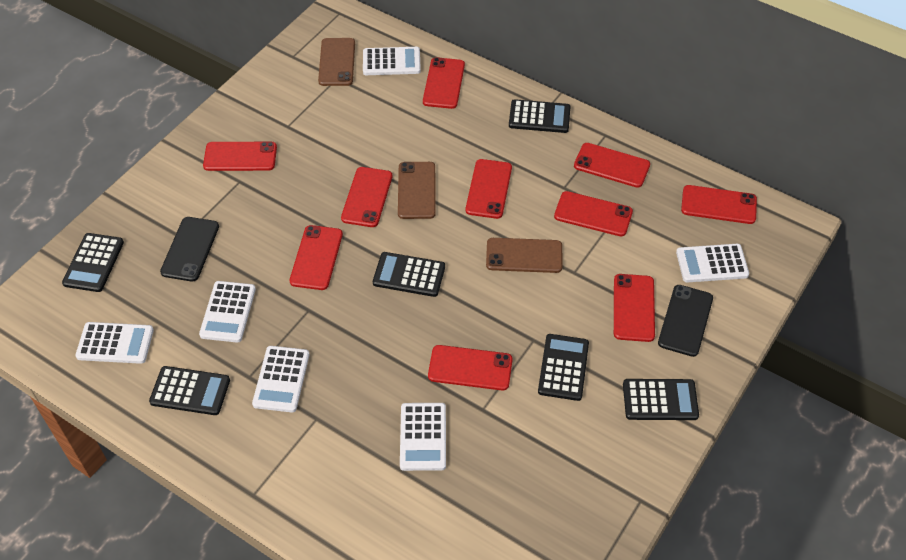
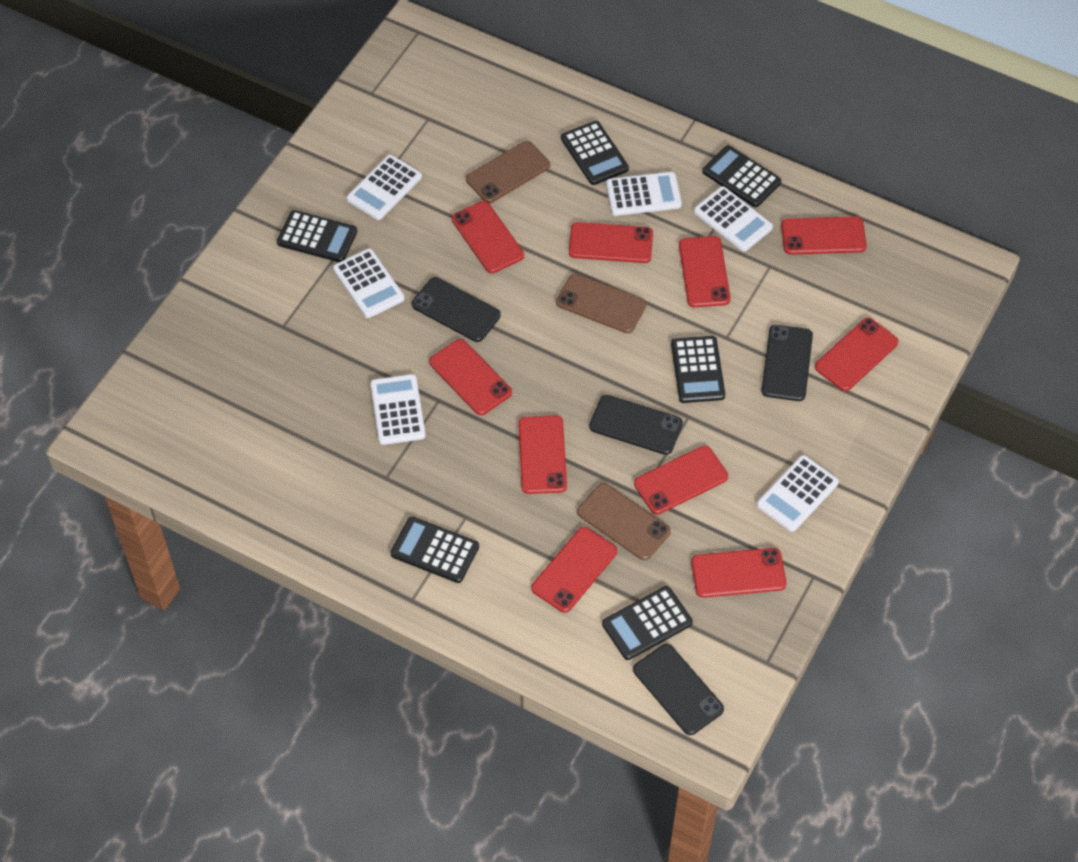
black phone: 2 -> 4

